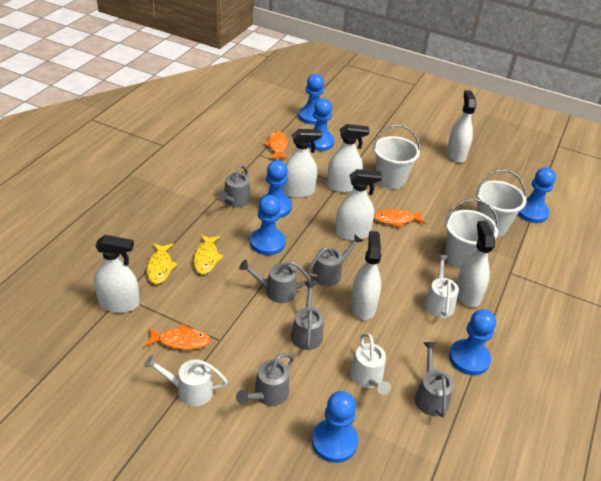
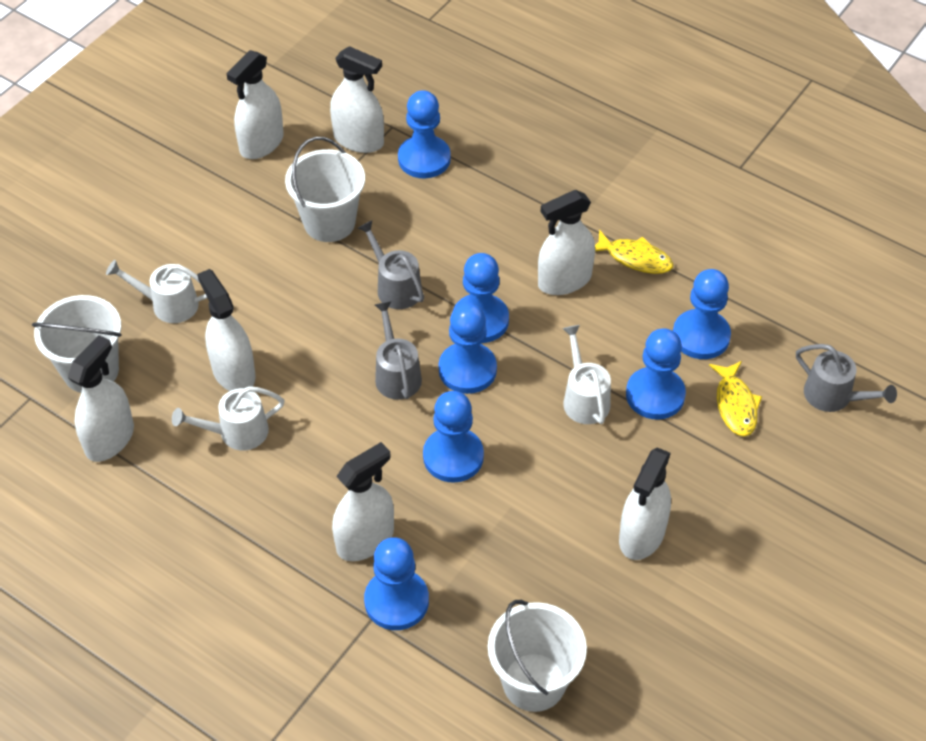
grey watering can: 6 -> 3
orange fish: 3 -> 0

